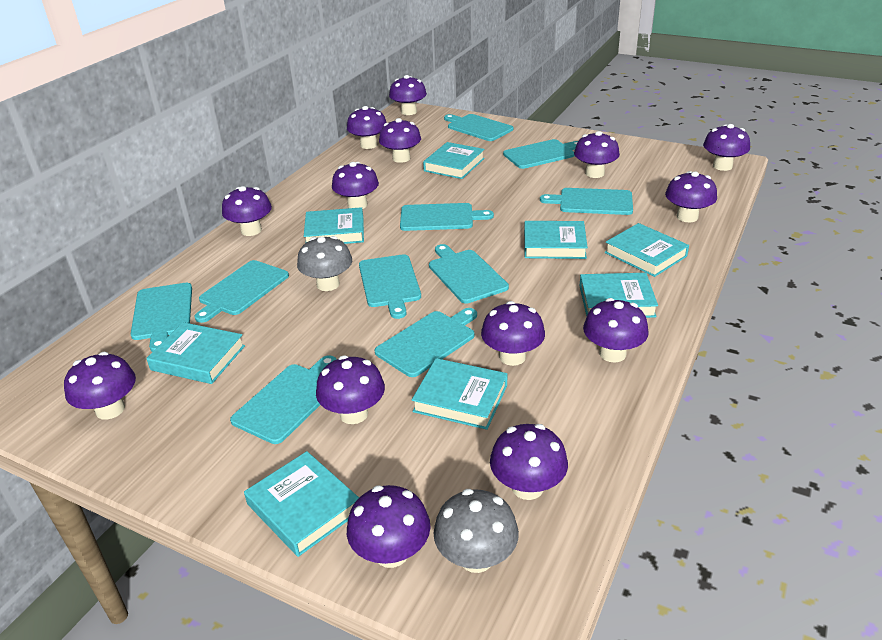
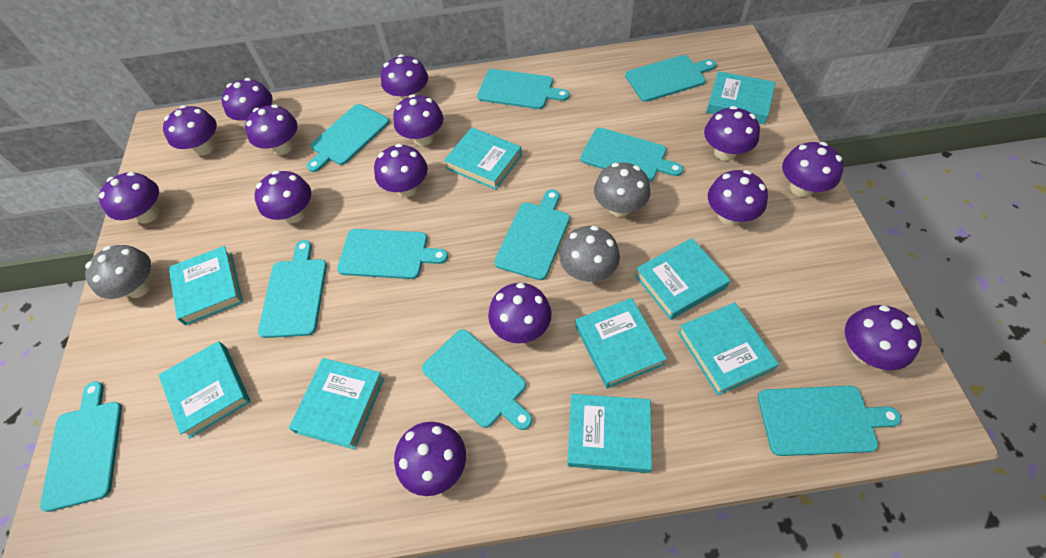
grey mushroom: 2 -> 3
turquoise book: 8 -> 9

